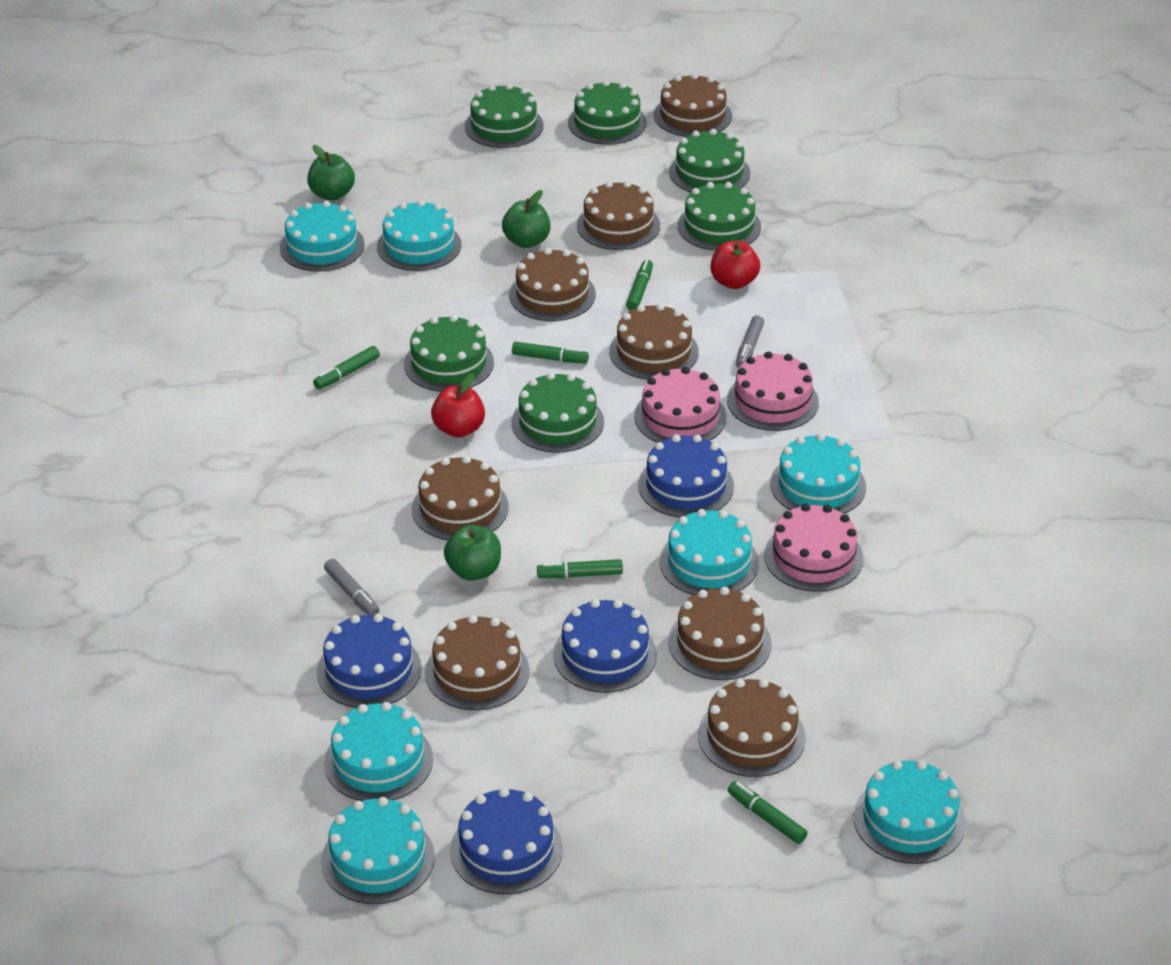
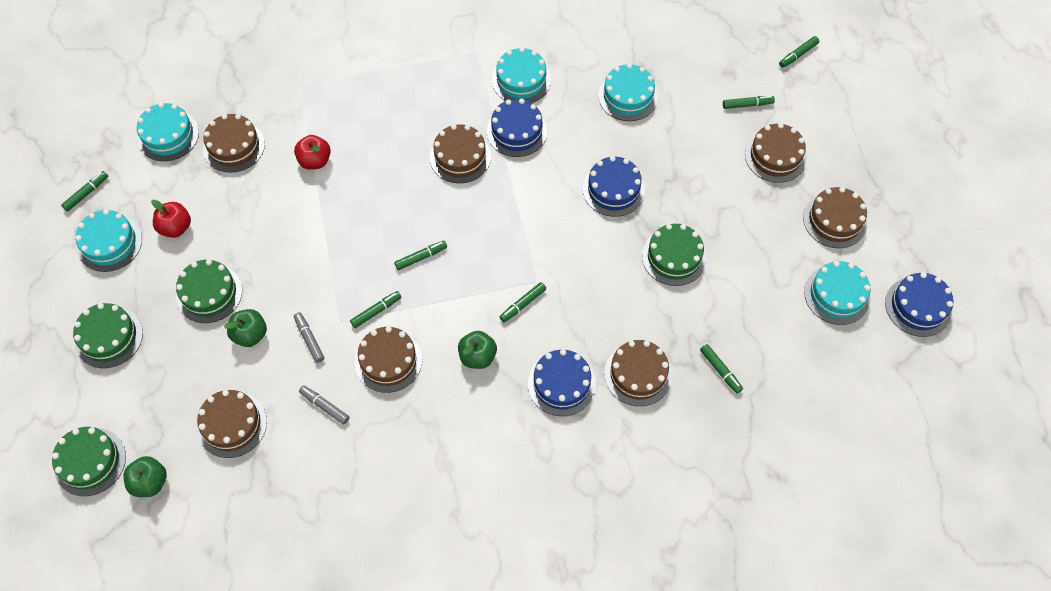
brown cake: 8 -> 7
green cake: 6 -> 4
green marker: 5 -> 7
pink cake: 3 -> 0
turquoise cake: 7 -> 5

